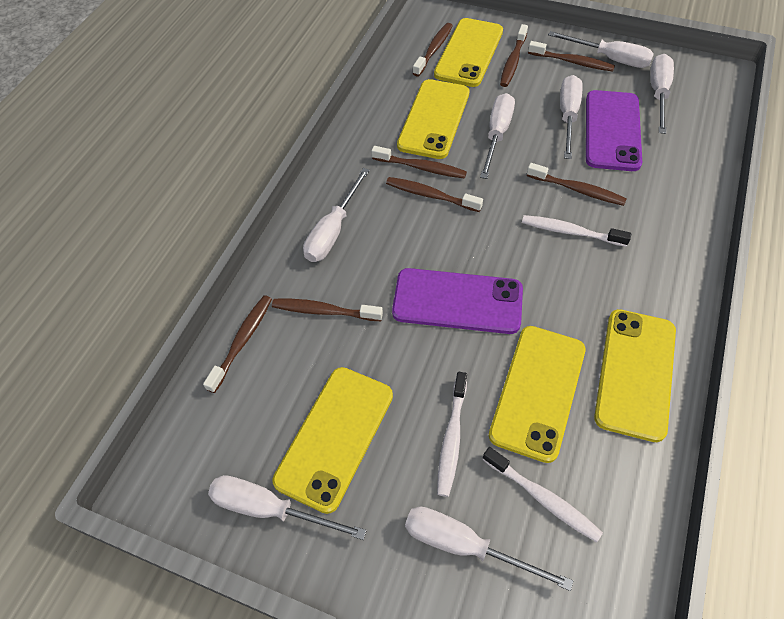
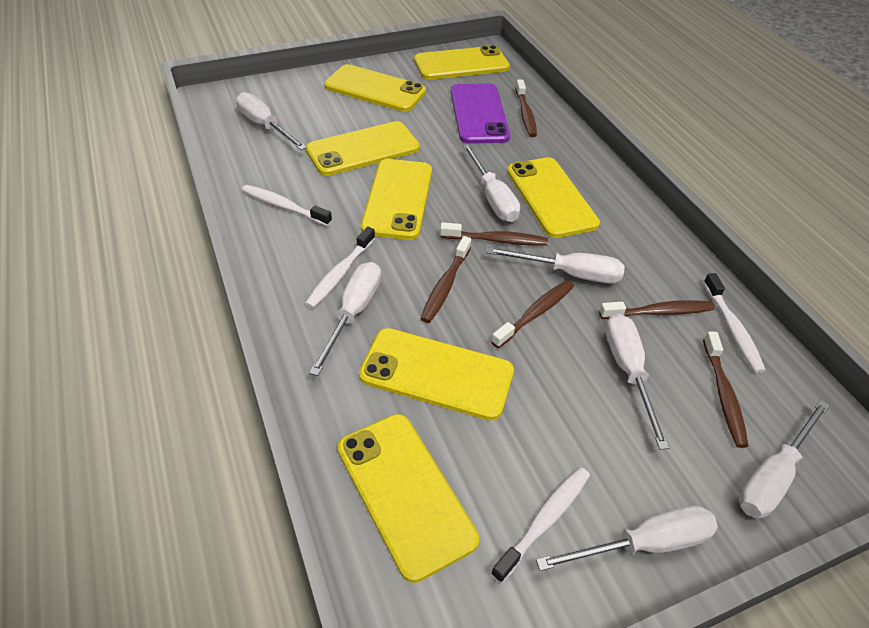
brown toothbrush: 8 -> 6
purple phone: 2 -> 1
white toothbrush: 3 -> 4
yellow phone: 5 -> 7

